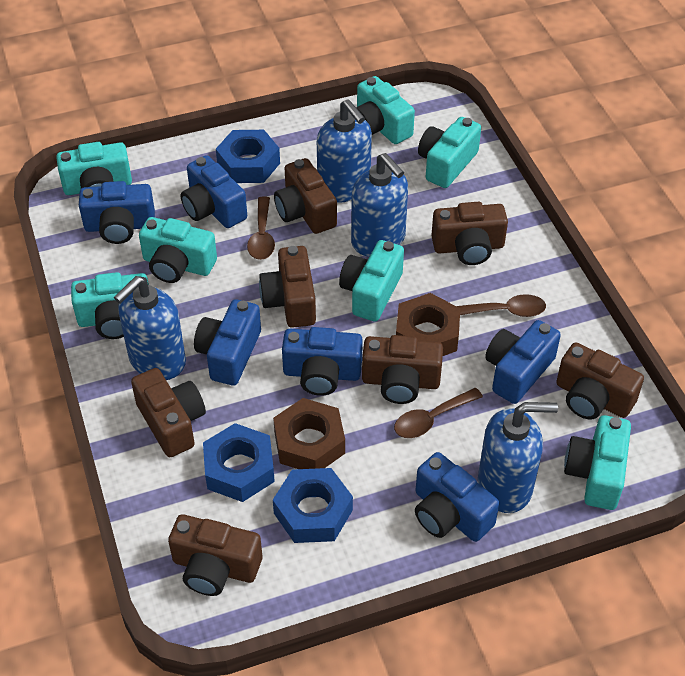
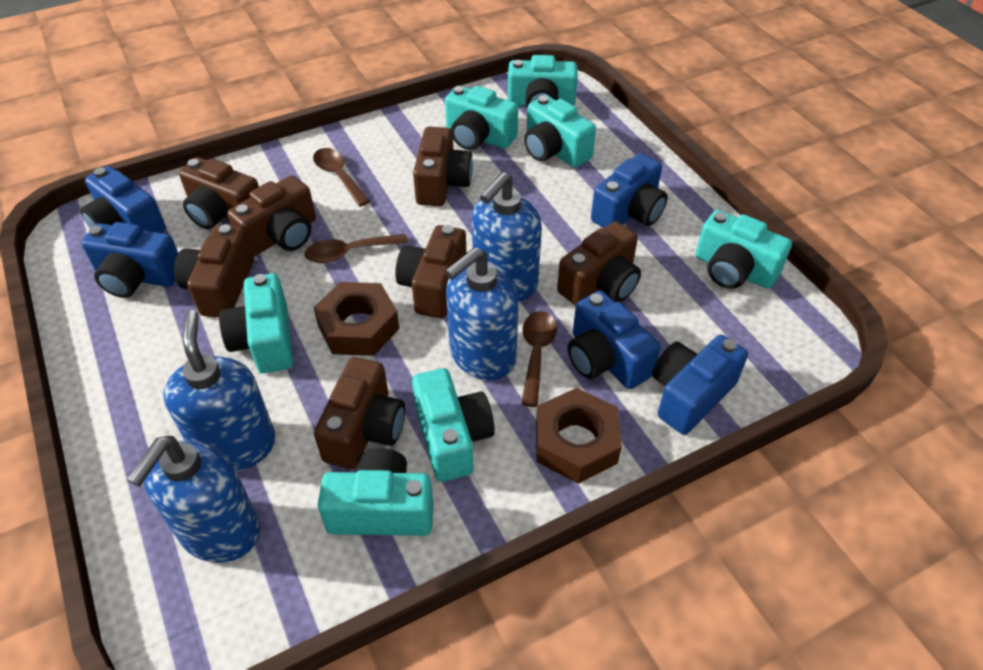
blue camera: 6 -> 5
blue nut: 3 -> 0

